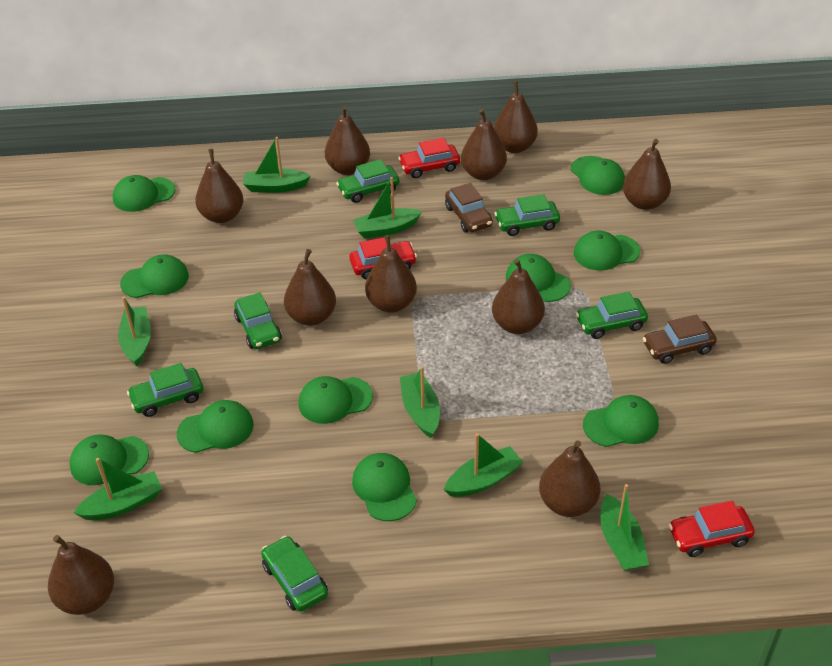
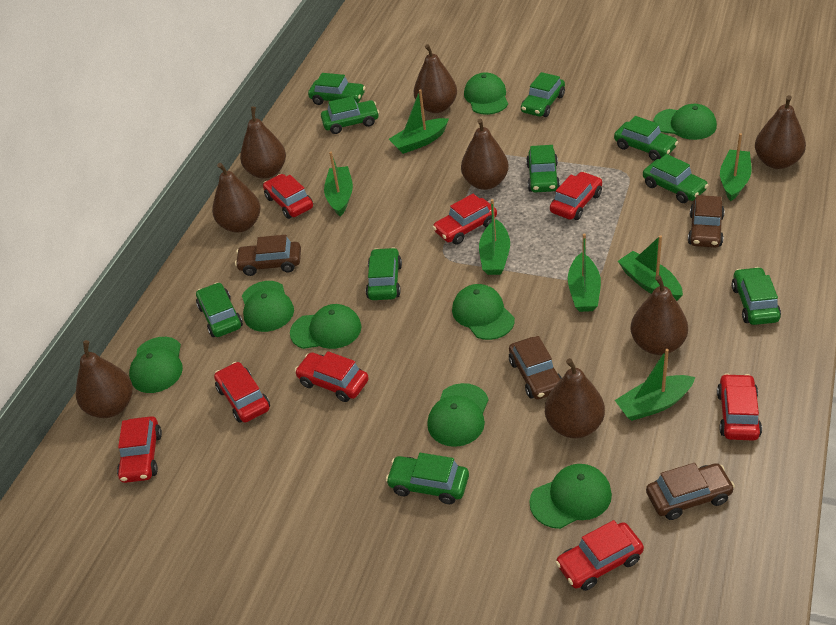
brown car: 2 -> 4
brown pear: 10 -> 8
green cap: 10 -> 8
green car: 6 -> 10
red car: 3 -> 8

